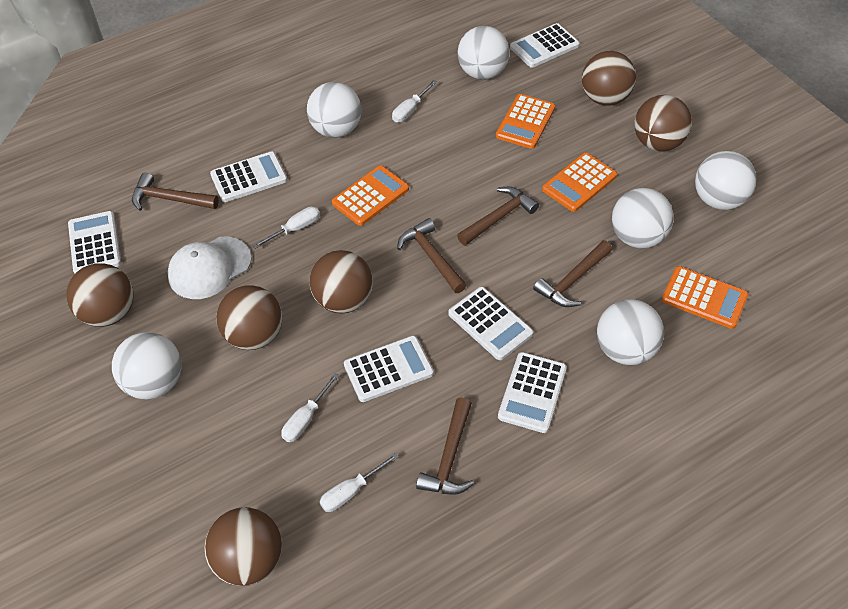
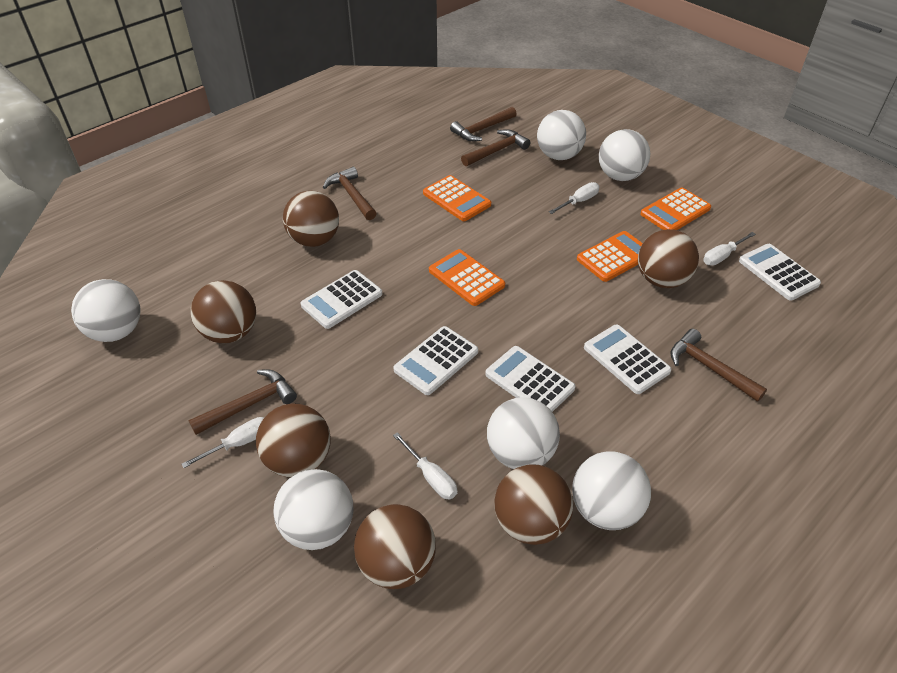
white calculator: 6 -> 5
white cap: 1 -> 0

